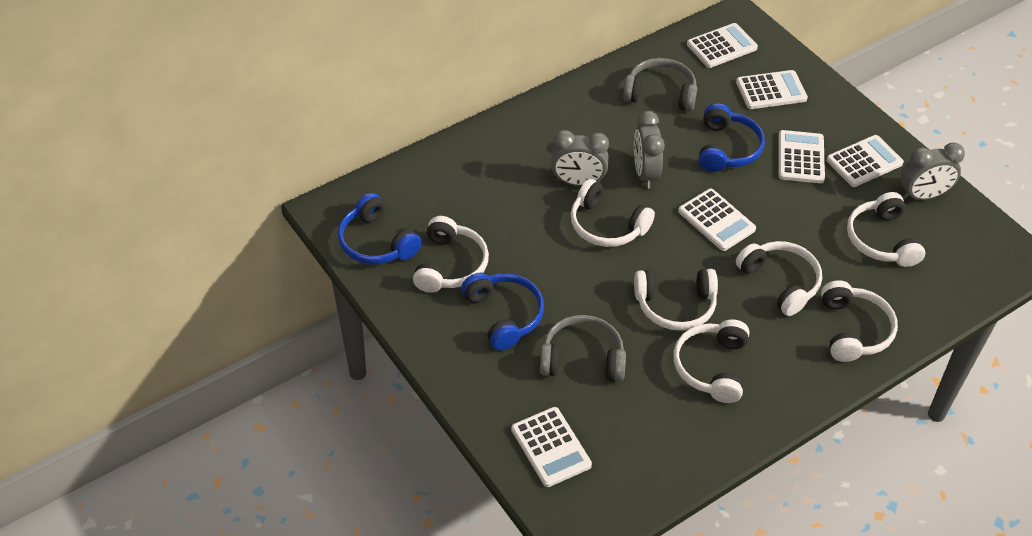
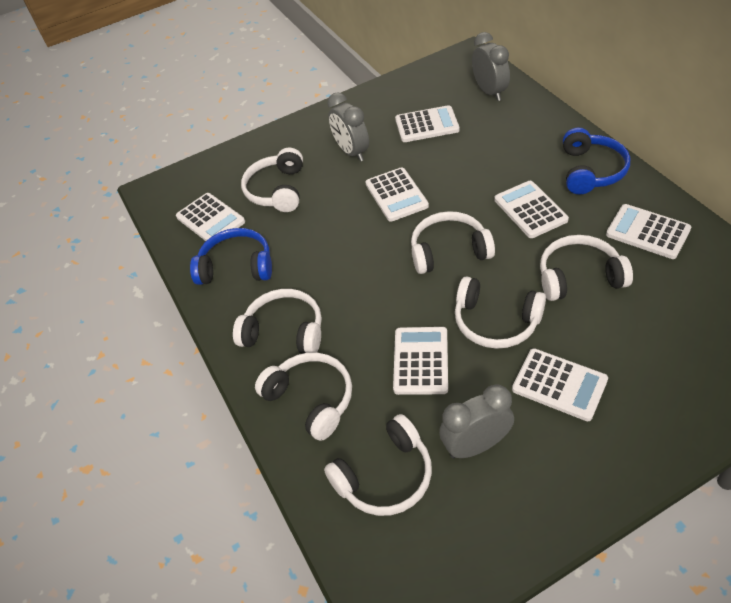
blue headphones: 3 -> 2
grey headphones: 2 -> 0
white calculator: 6 -> 7

